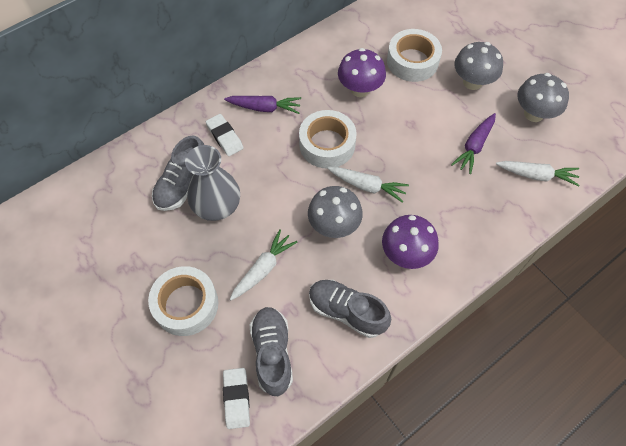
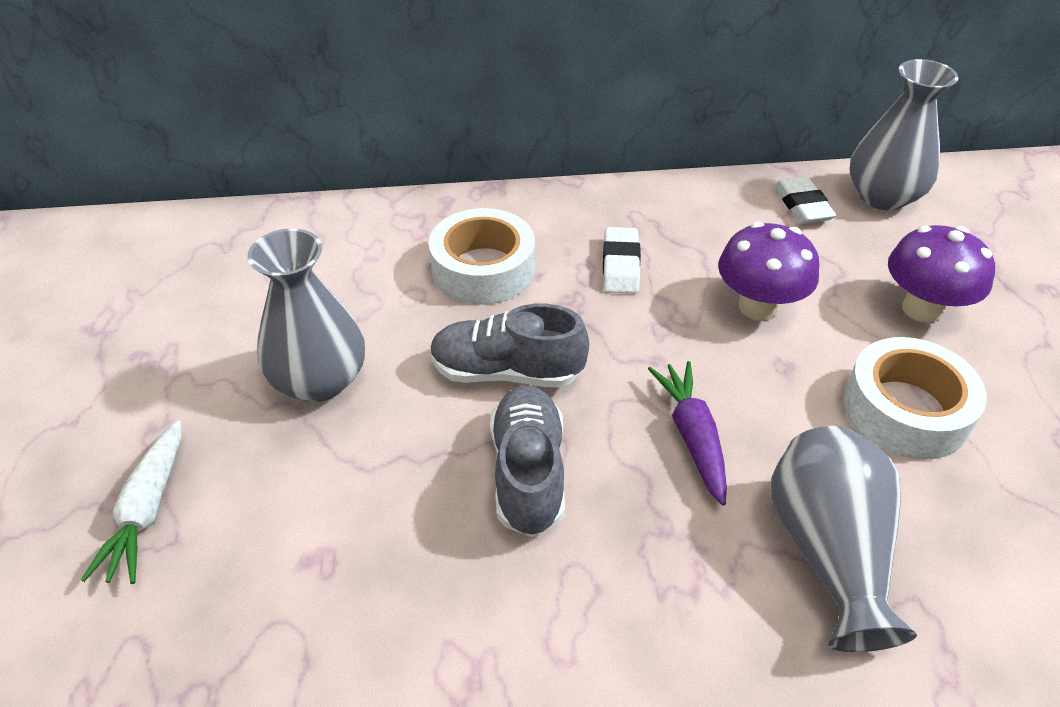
grey mushroom: 3 -> 0
grey shoe: 3 -> 2
grey vase: 1 -> 3
purple carrot: 2 -> 1
white carrot: 3 -> 1
white tape: 3 -> 2

